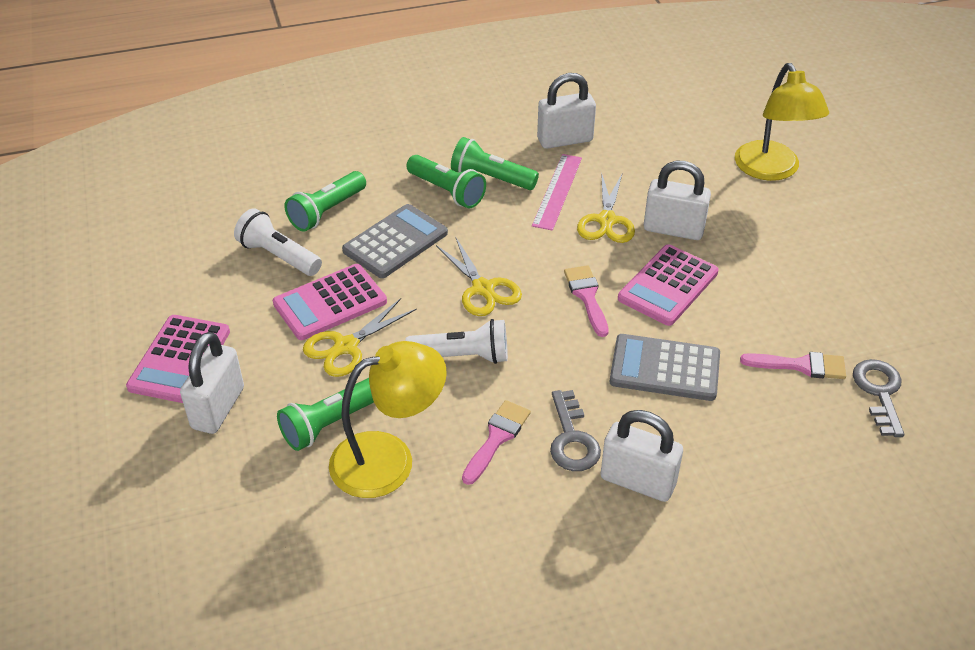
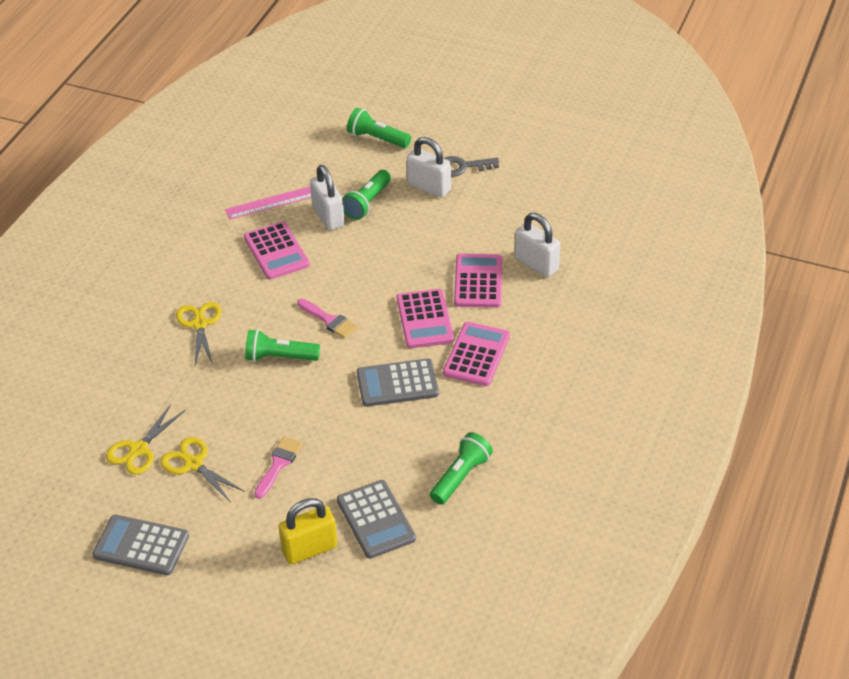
grey calculator: 2 -> 3
grey key: 2 -> 1
pink brush: 3 -> 2
pink calculator: 3 -> 4
white flashlight: 2 -> 0
white padlock: 4 -> 3
yellow lamp: 2 -> 0
yellow padlock: 0 -> 1

